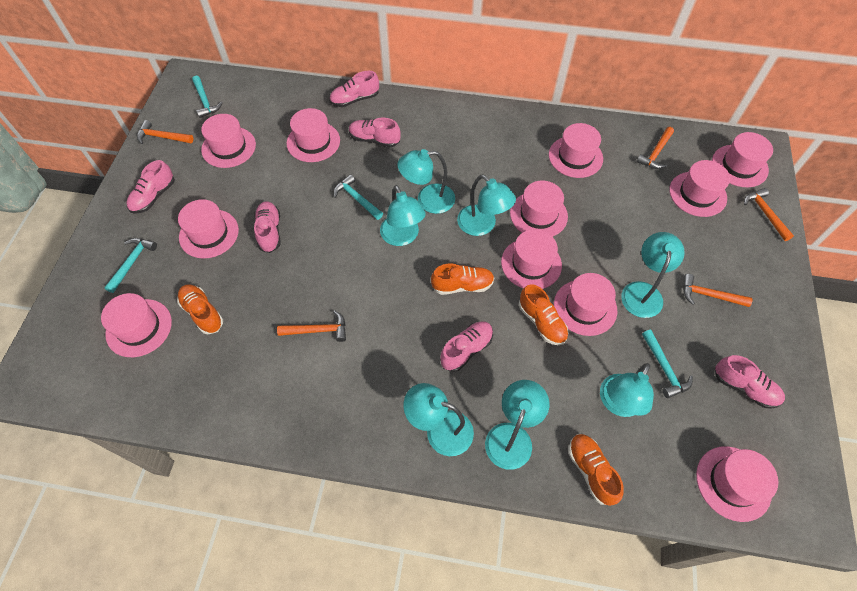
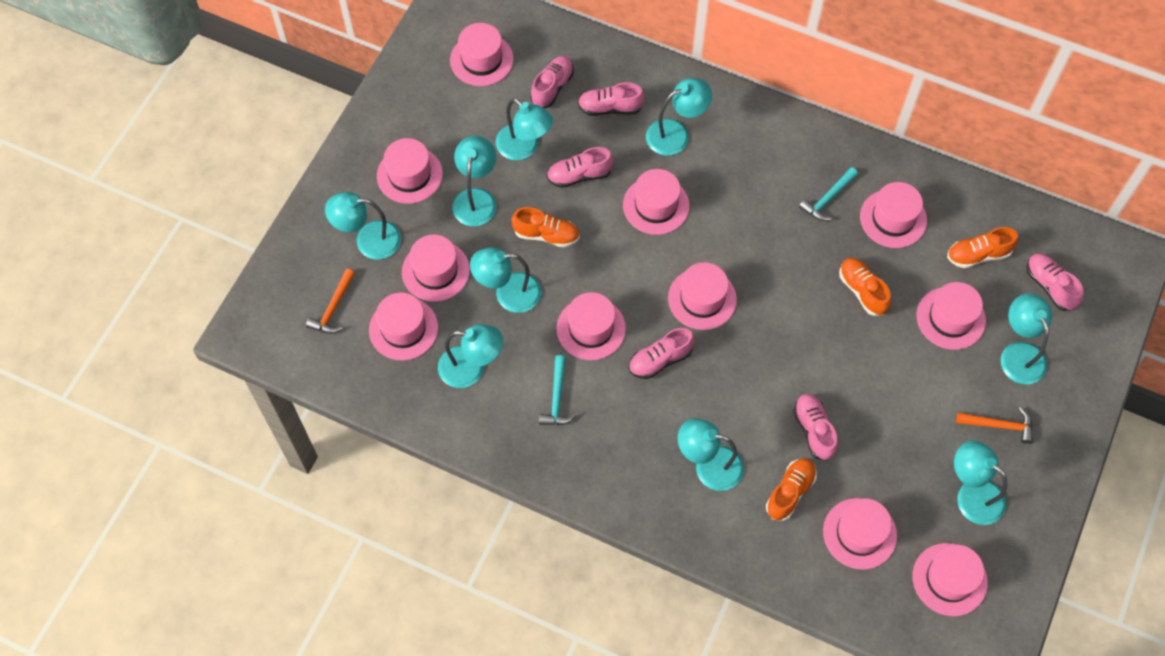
orange hammer: 5 -> 2
turquoise hammer: 4 -> 2
turquoise lamp: 7 -> 9

